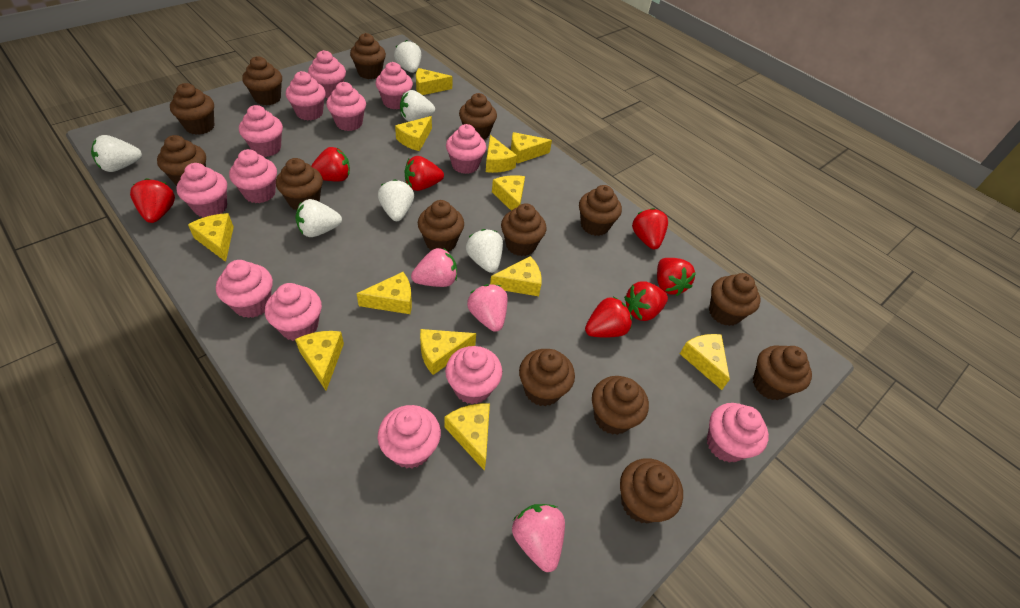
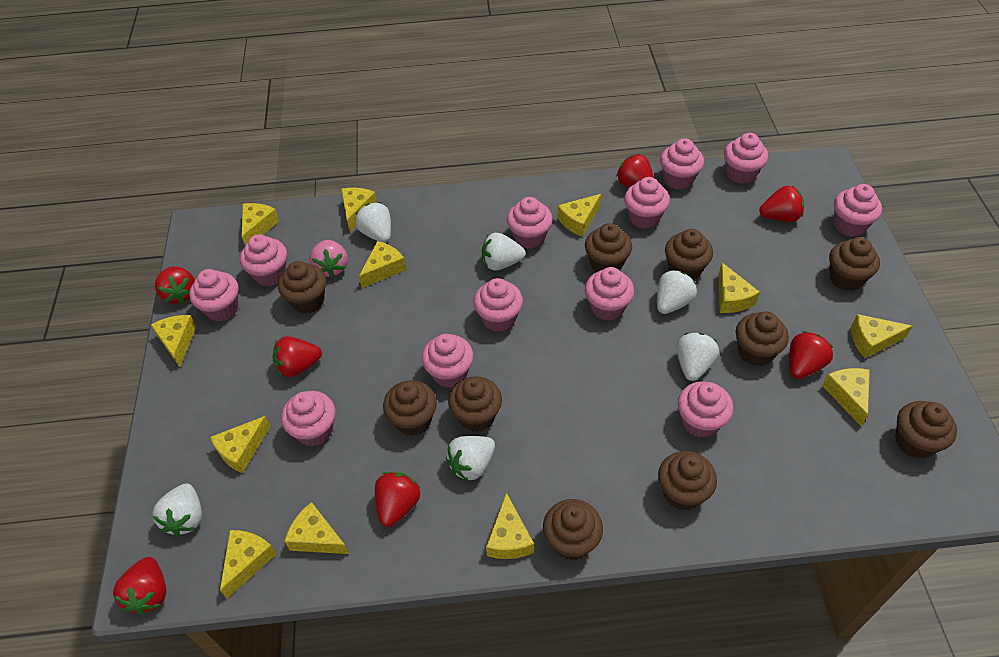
brown cupcake: 14 -> 10
pink cupcake: 13 -> 12
pink strawberry: 3 -> 1

